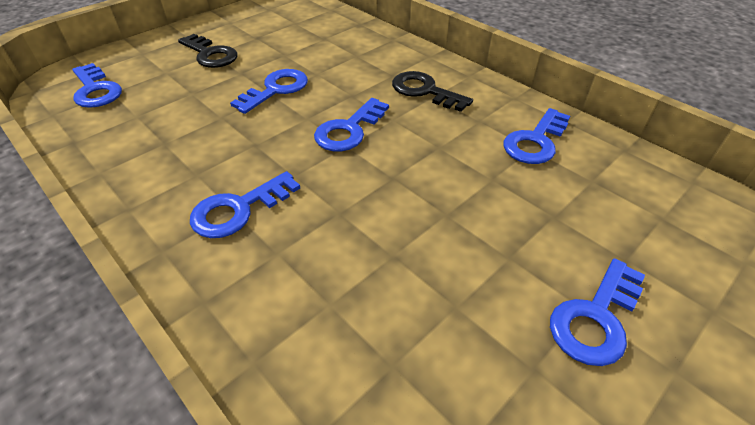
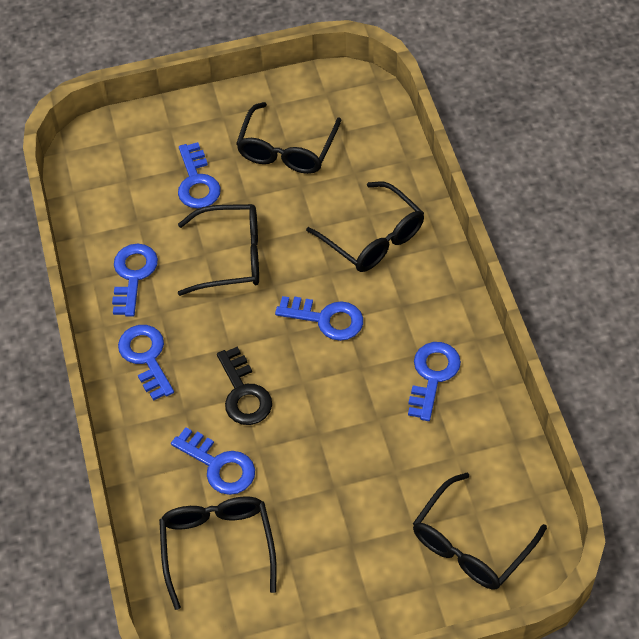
black glasses: 0 -> 5
black key: 2 -> 1

